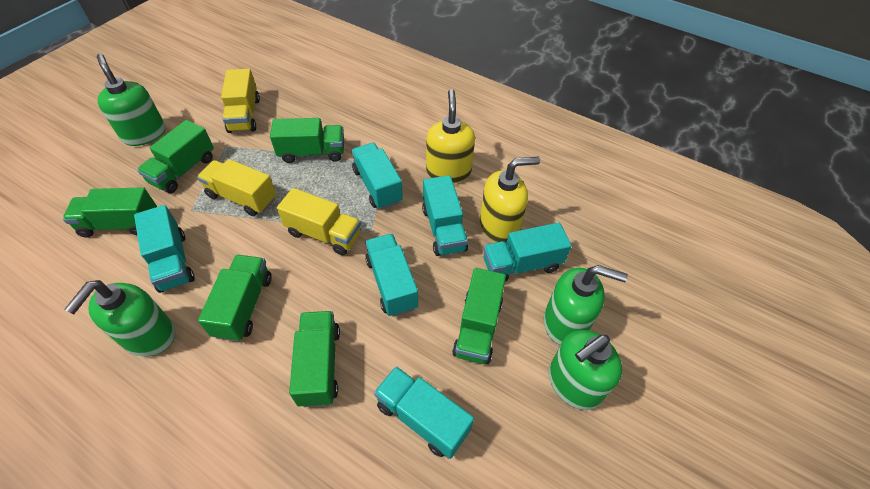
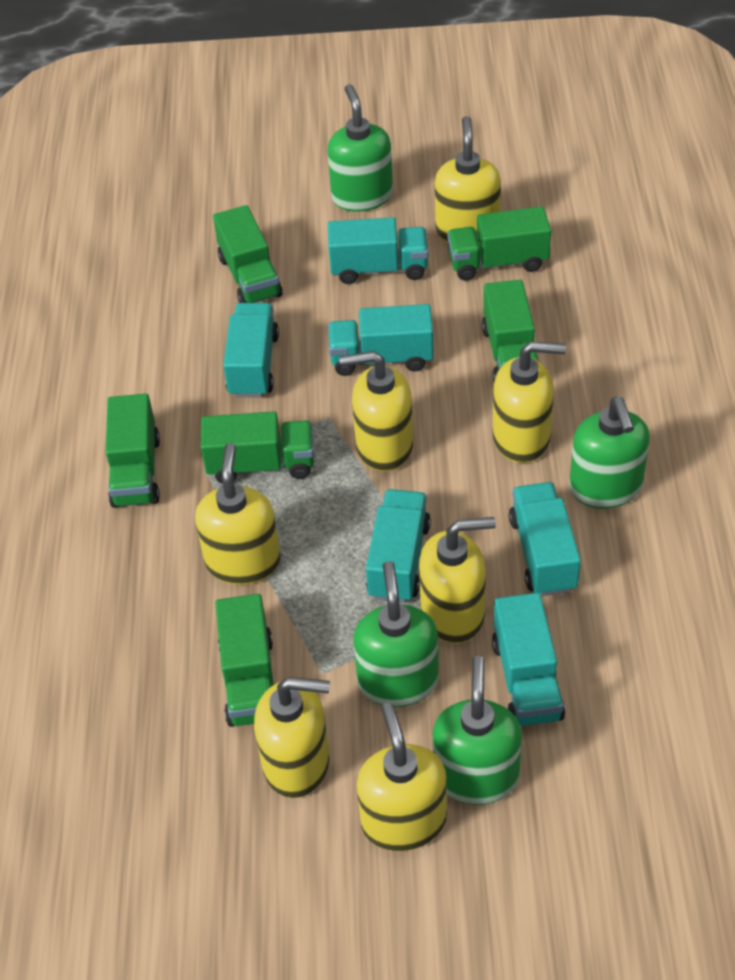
yellow soap dispenser: 2 -> 7
yellow truck: 3 -> 0

